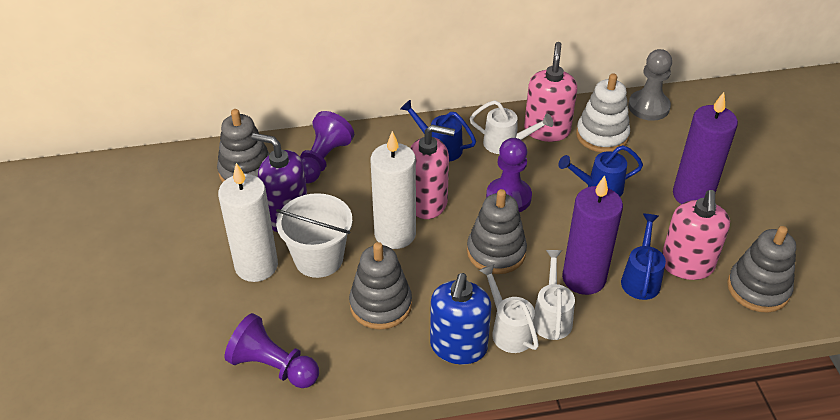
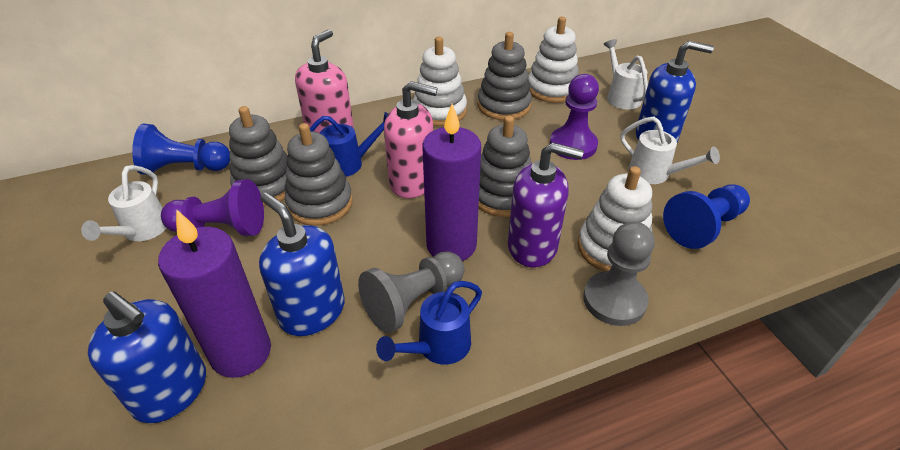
blue pawn: 0 -> 2
blue soap dispenser: 1 -> 3
blue watering can: 3 -> 2
grey pawn: 1 -> 2
pink soap dispenser: 3 -> 2
purple pawn: 3 -> 2
white bucket: 1 -> 0
white candle: 2 -> 0
white stacking toy: 1 -> 3

